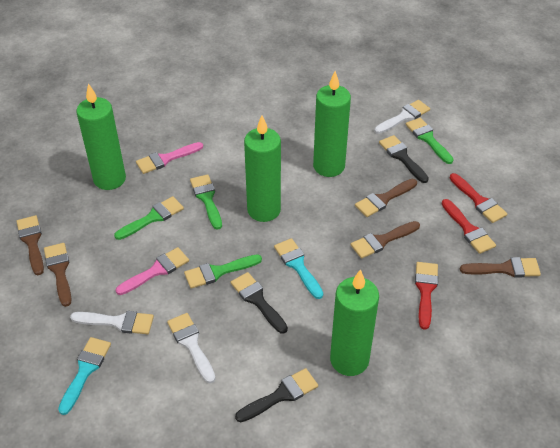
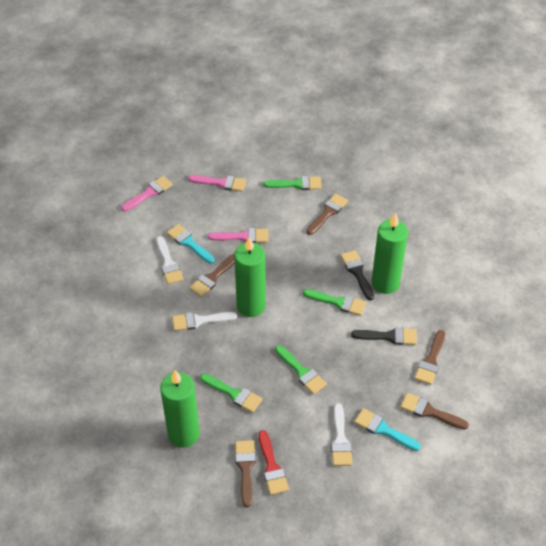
black brush: 3 -> 2
green candle: 4 -> 3
pink brush: 2 -> 3
red brush: 3 -> 1

